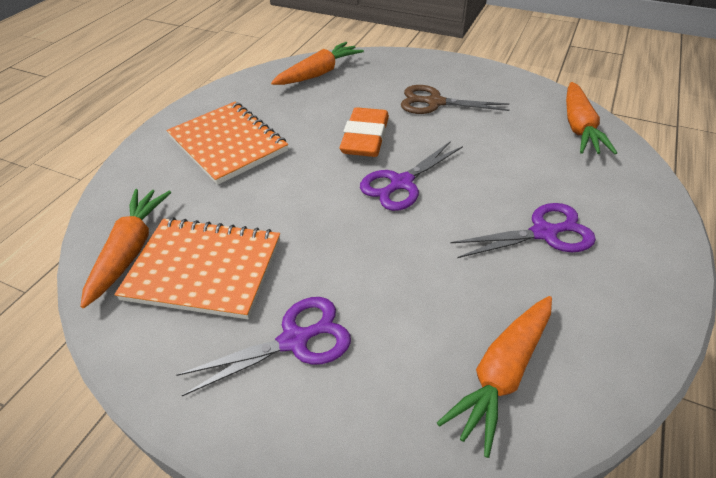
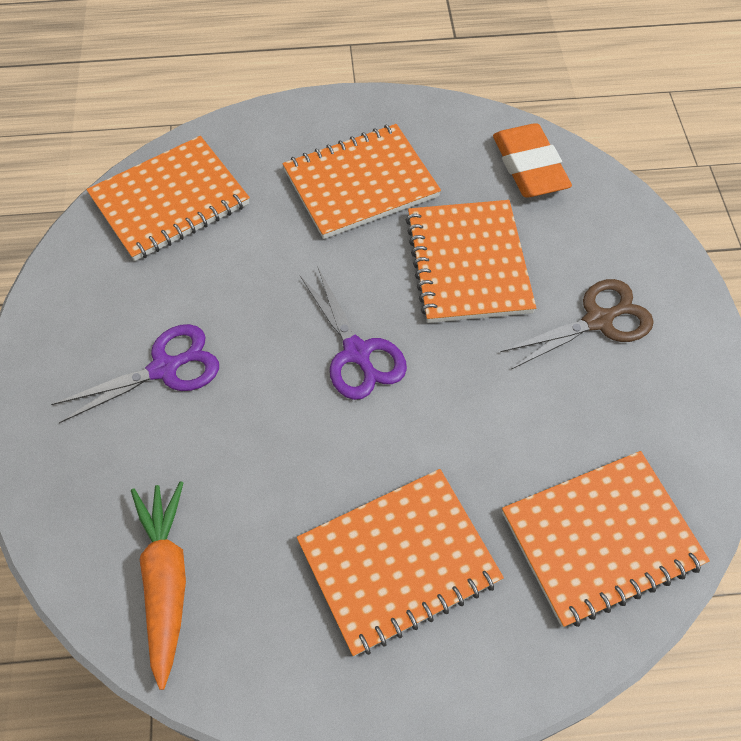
orange carrot: 4 -> 1
orange notebook: 2 -> 5
purple scissors: 3 -> 2

